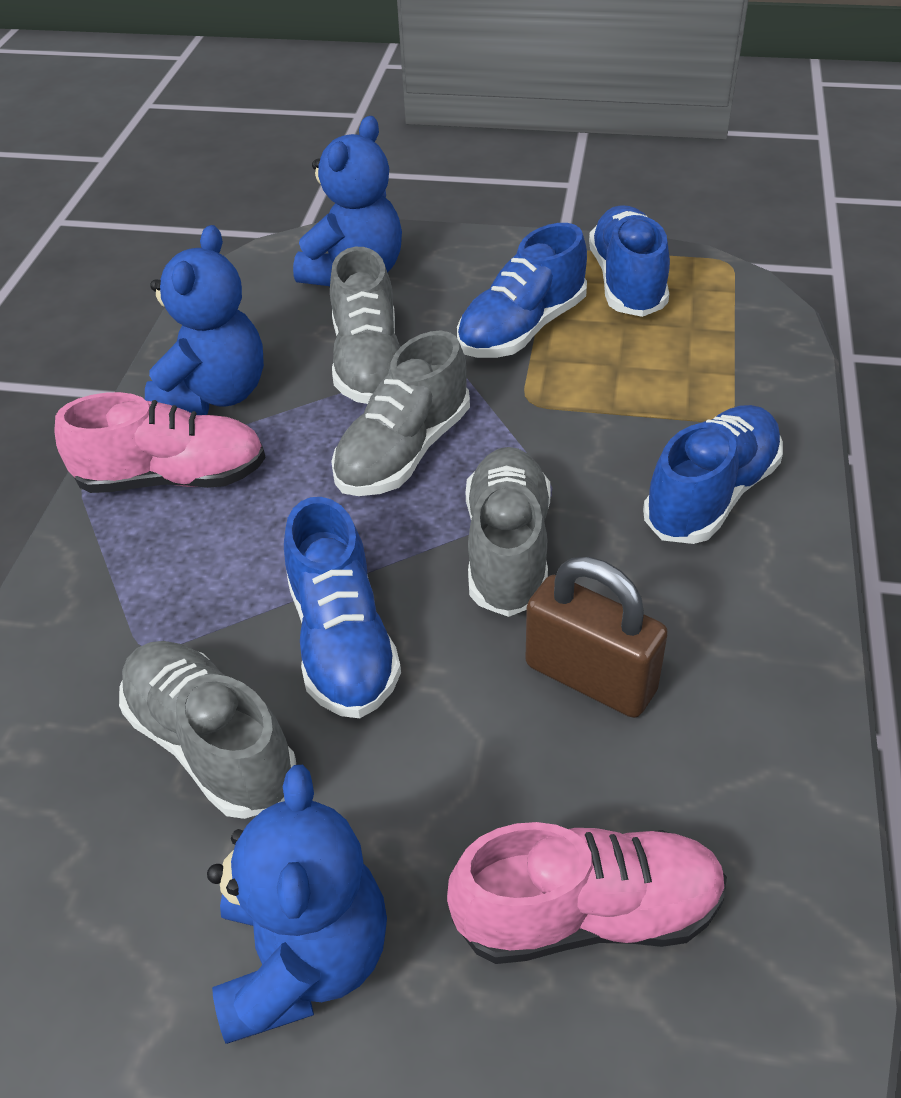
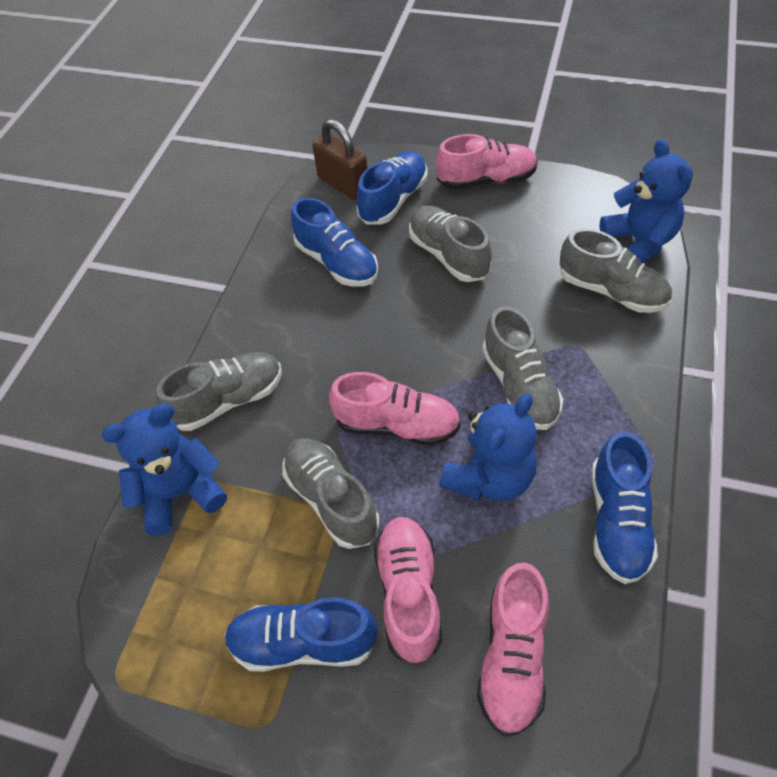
grey shoe: 4 -> 5
pink shoe: 2 -> 4

